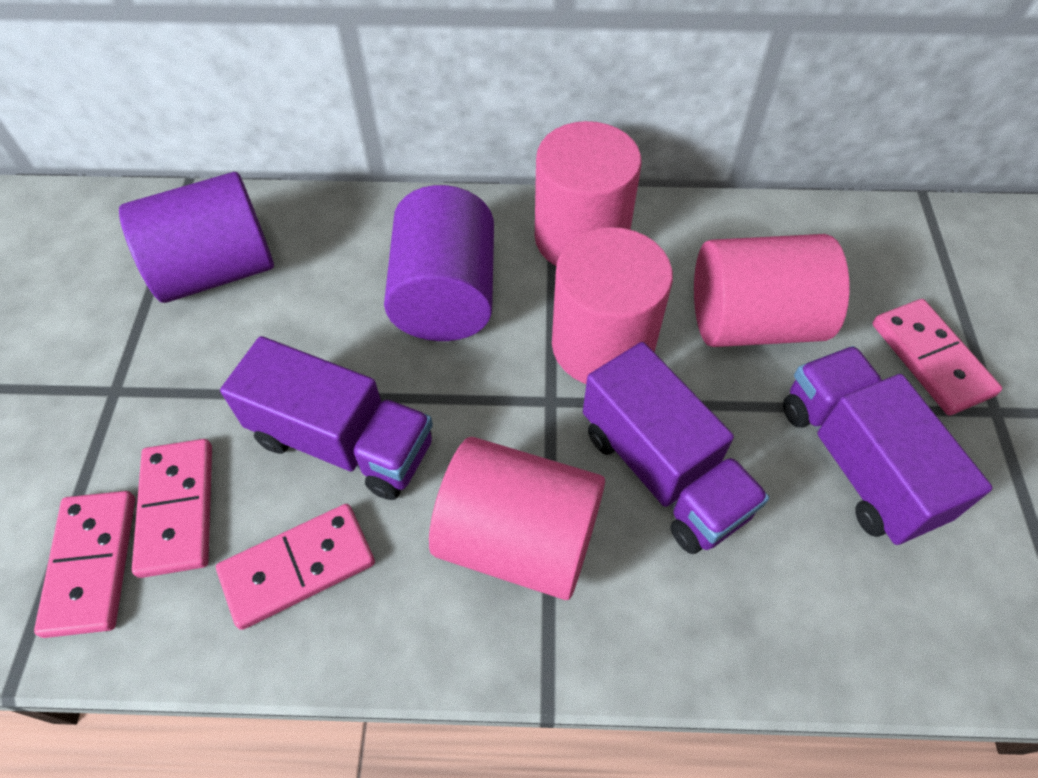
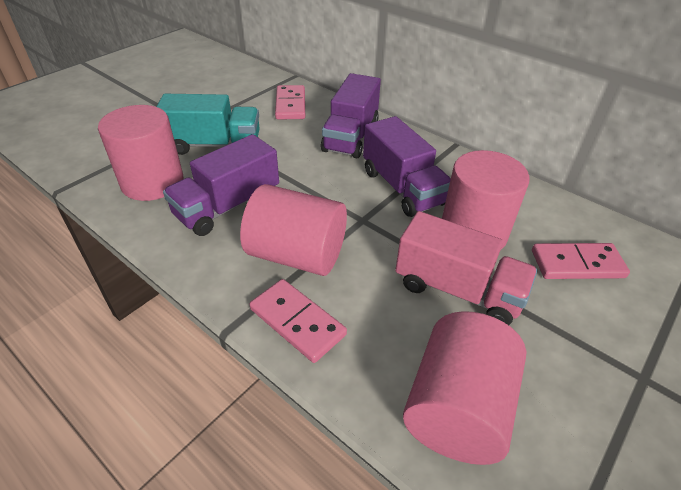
pink domino: 4 -> 3
pink truck: 0 -> 1
purple cylinder: 2 -> 0
turquoise truck: 0 -> 1

